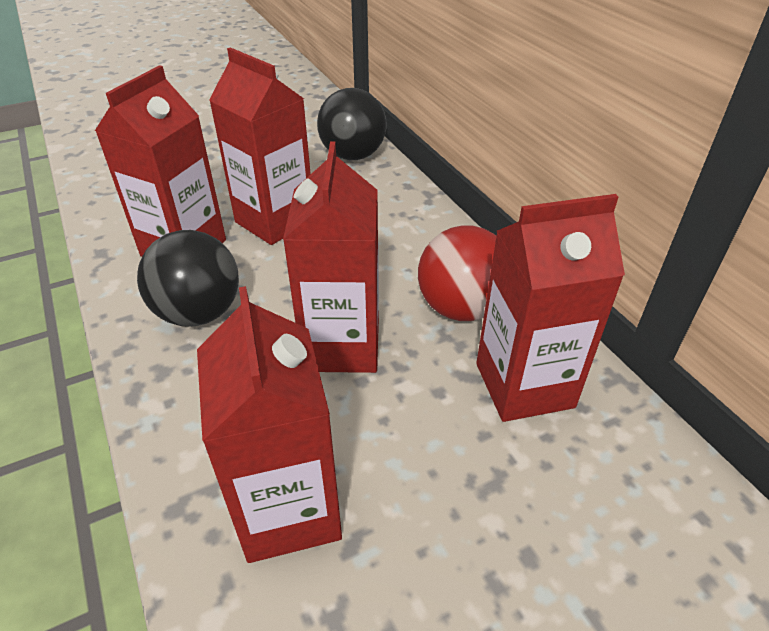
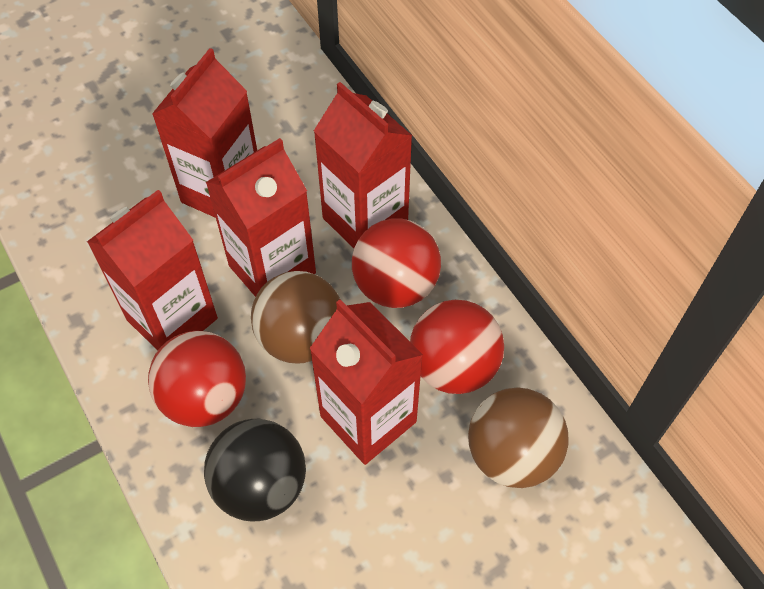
black ball: 2 -> 1
brown ball: 0 -> 2
red ball: 1 -> 3

